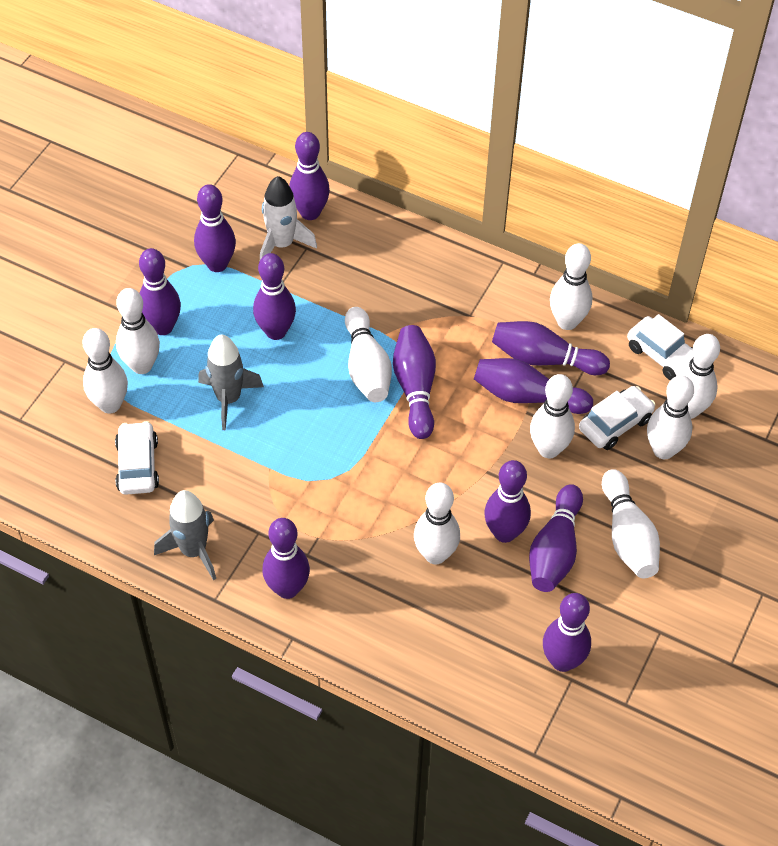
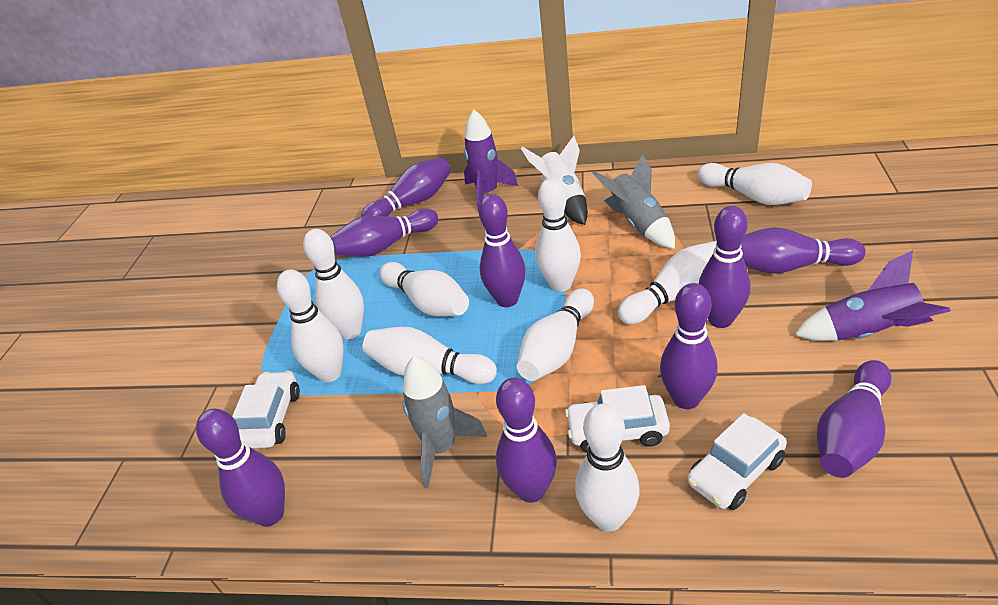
purple bowling pin: 11 -> 9
purple rocket: 0 -> 2

